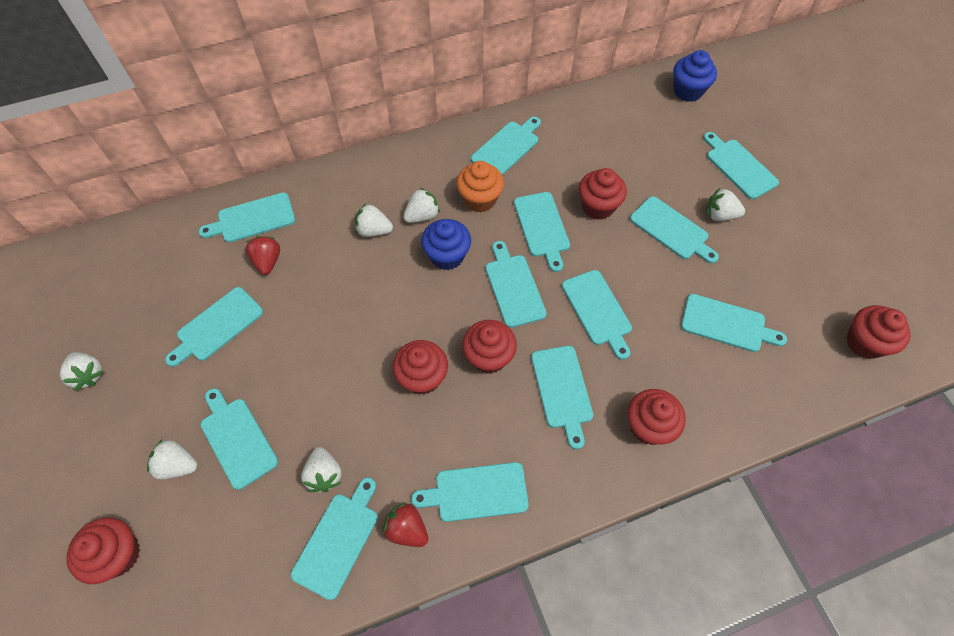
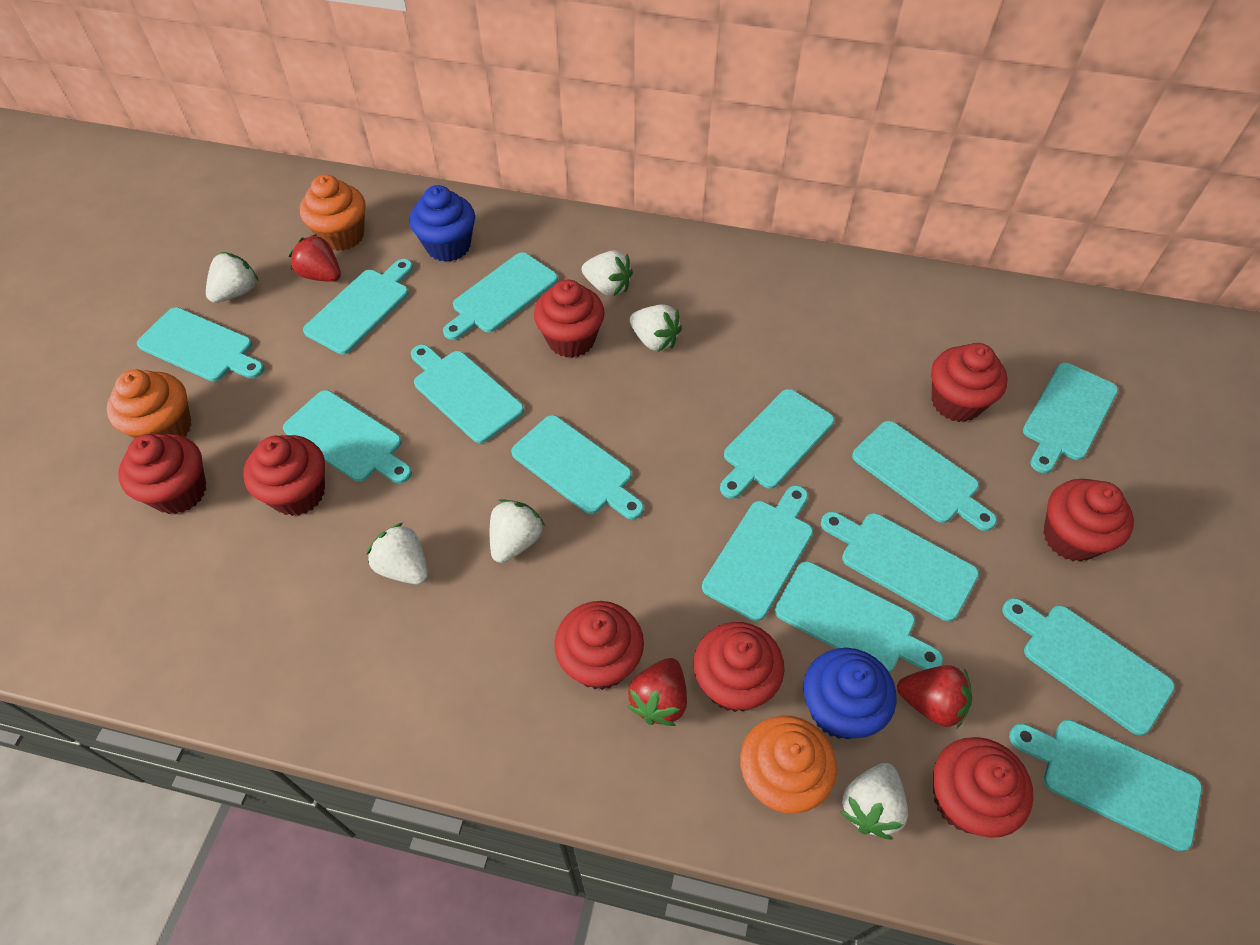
orange cupcake: 1 -> 3
red cupcake: 6 -> 8
red strawberry: 2 -> 3
turquoise cutting board: 13 -> 14

